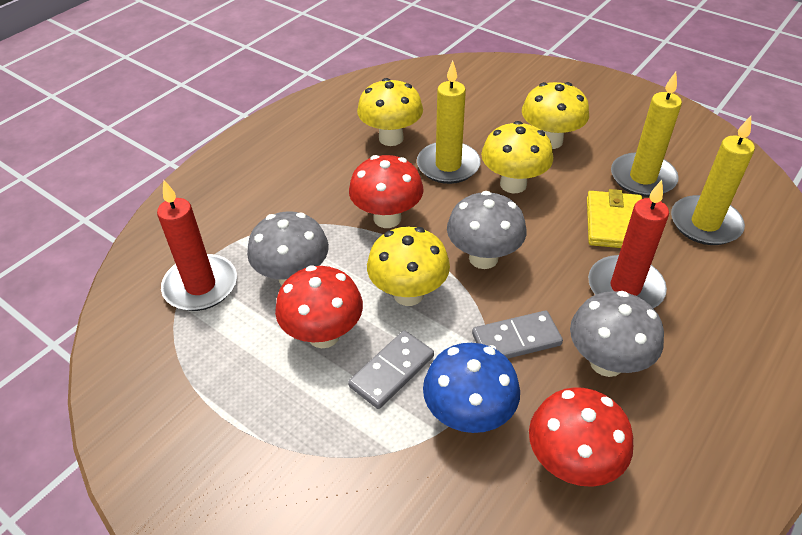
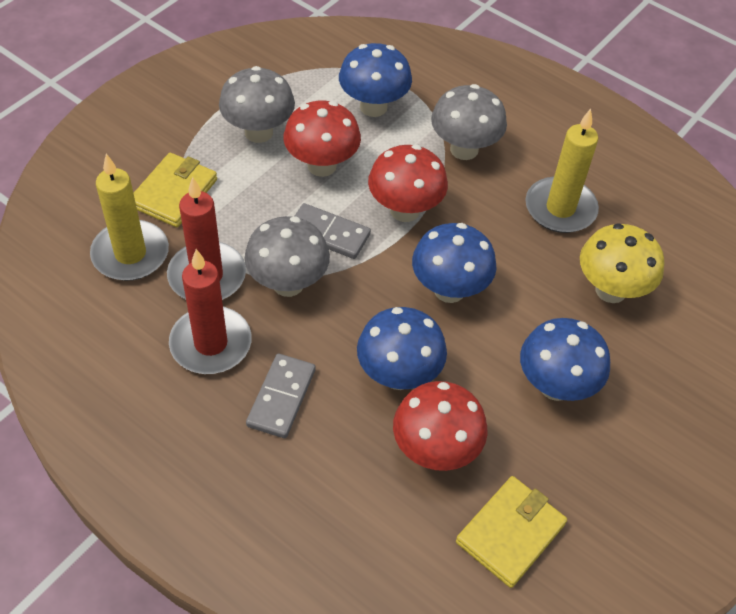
blue mushroom: 1 -> 4
yellow candle: 3 -> 2
yellow mushroom: 4 -> 1
yellow wallet: 1 -> 2

